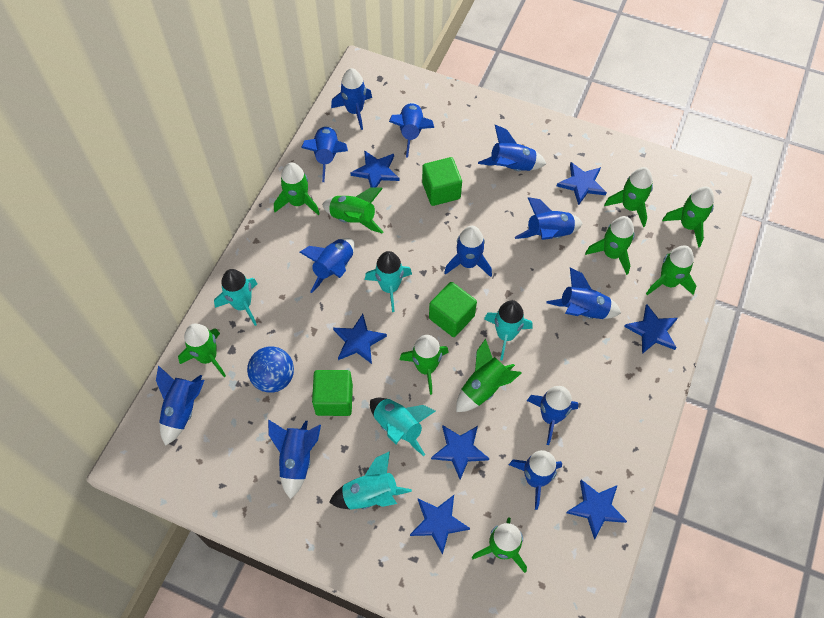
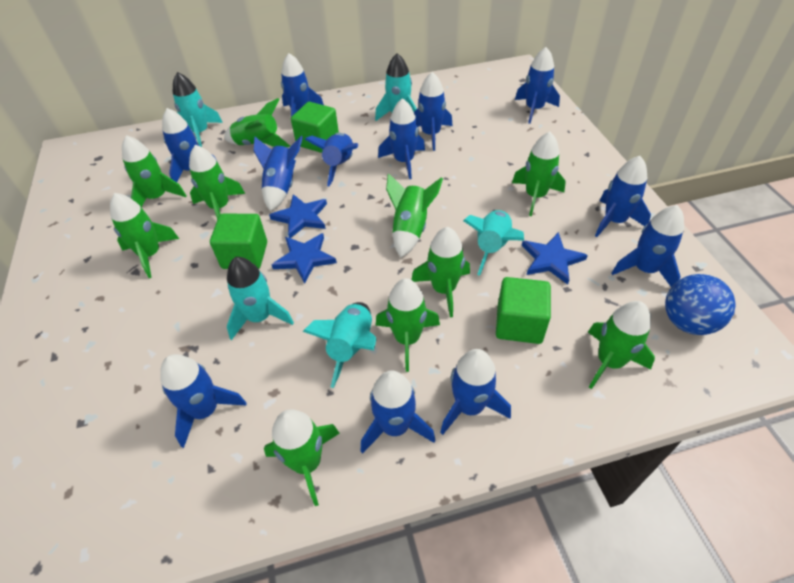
blue star: 7 -> 3

